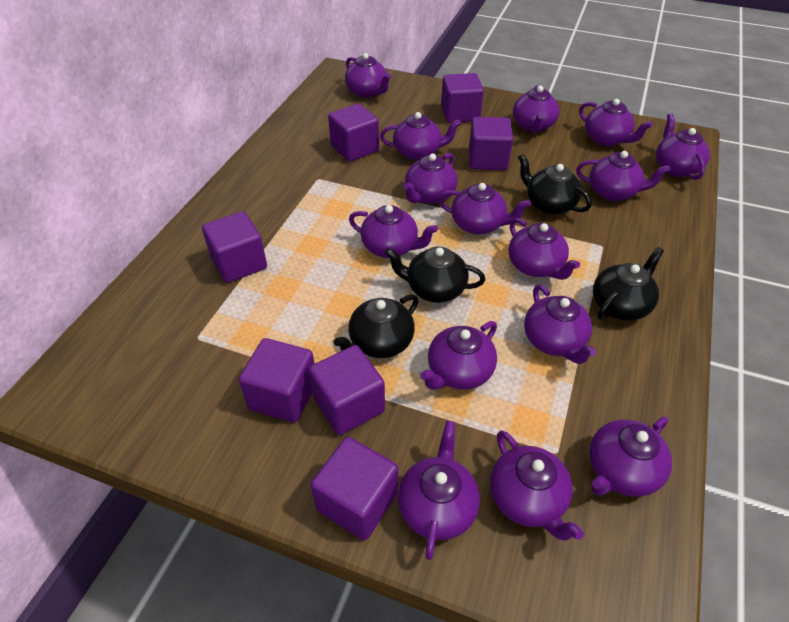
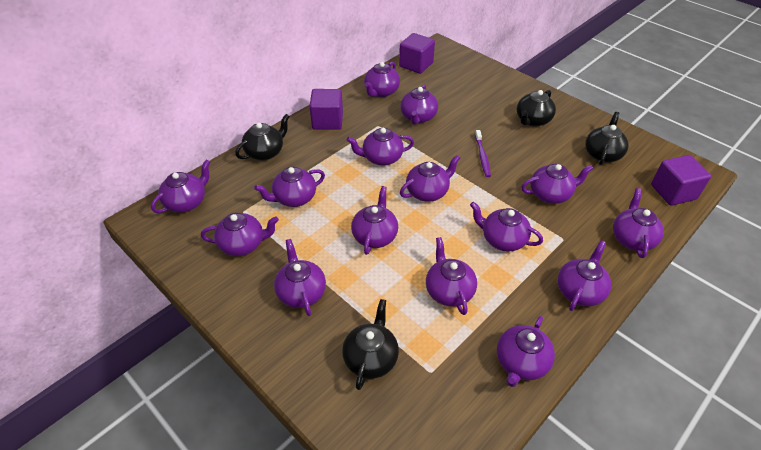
purple cube: 7 -> 3
purple toothbrush: 0 -> 1

